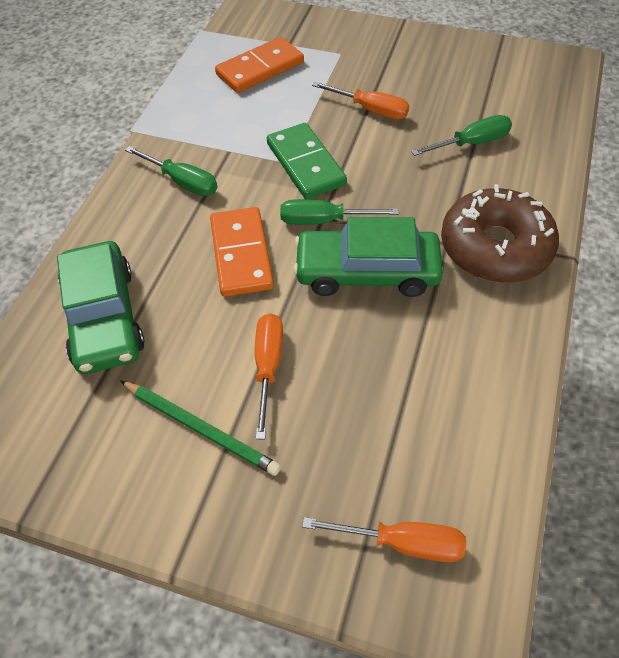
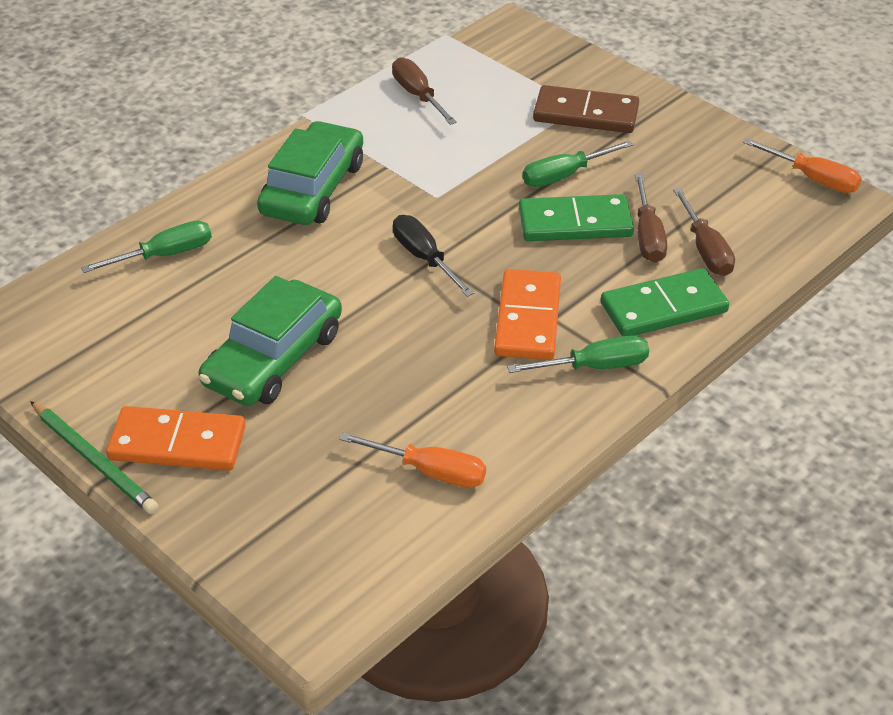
black screwdriver: 0 -> 1
brown domino: 0 -> 1
brown donut: 1 -> 0
brown screwdriver: 0 -> 3
green domino: 1 -> 2
orange screwdriver: 3 -> 2

